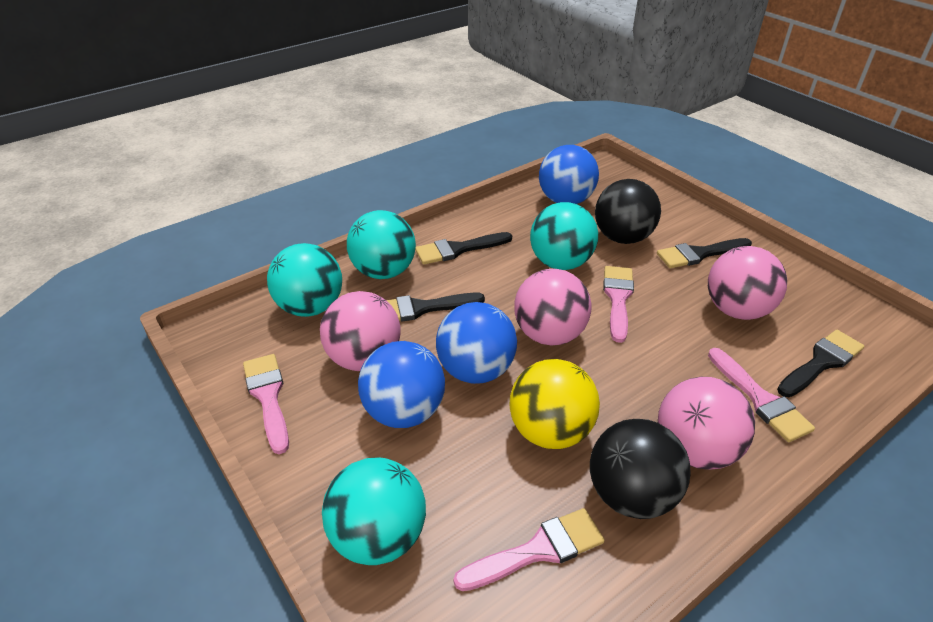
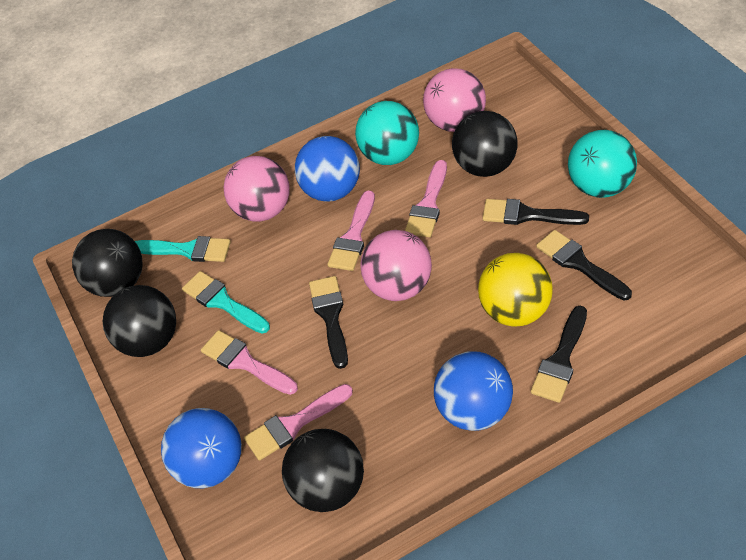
black ball: 2 -> 4
pink ball: 4 -> 3
turquoise ball: 4 -> 2
turquoise brush: 0 -> 2

